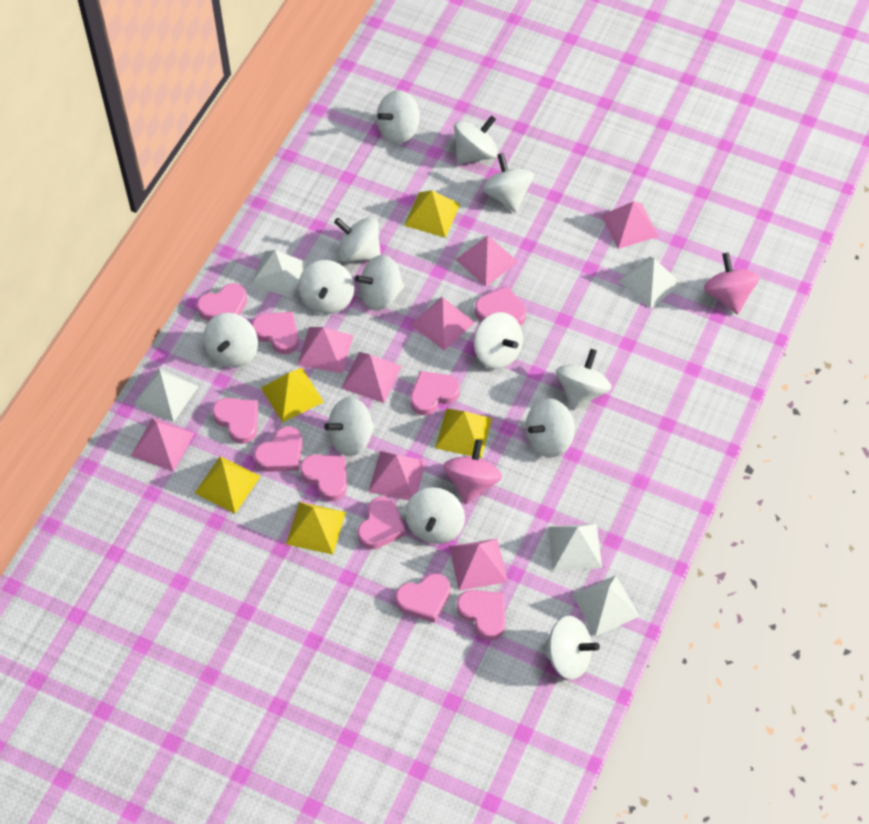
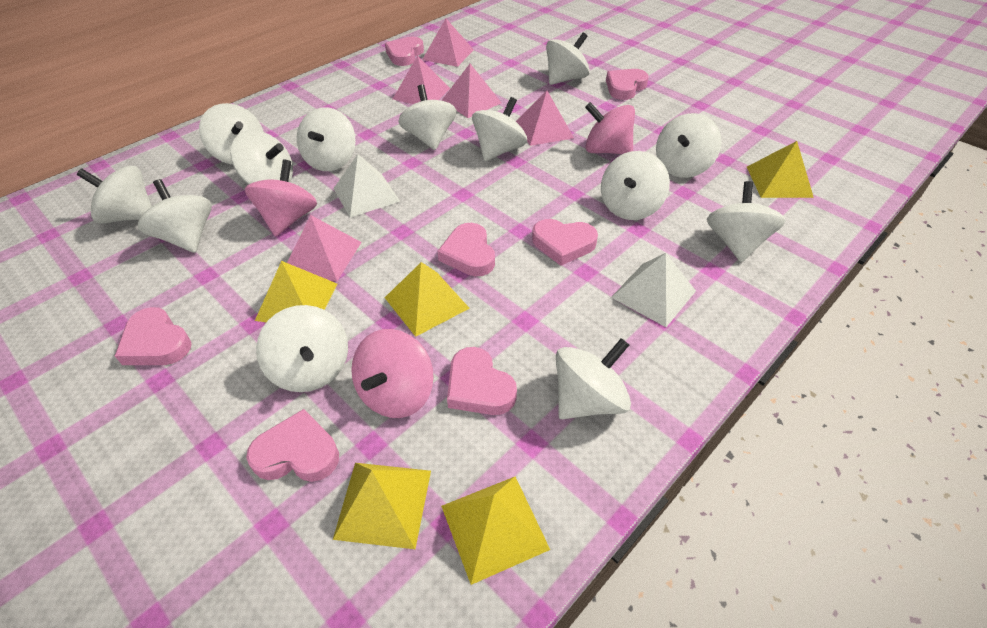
pink heart: 10 -> 7
pink pyramid: 8 -> 5
pink spinning top: 2 -> 3
white pyramid: 5 -> 2

